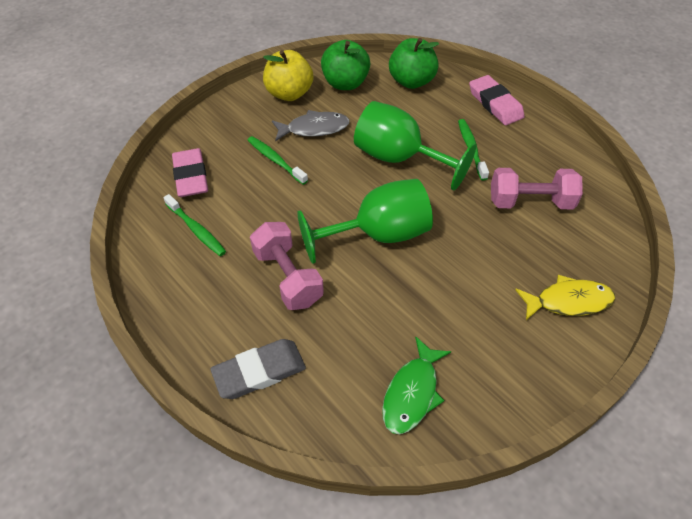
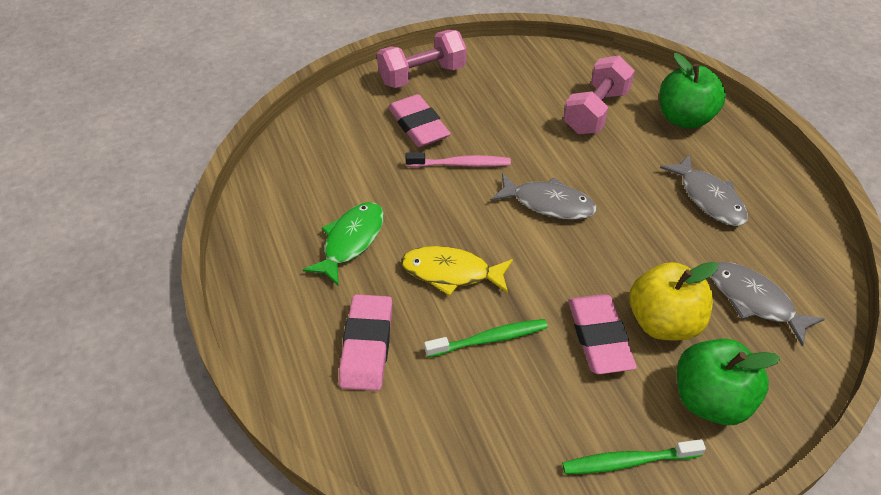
green goblet: 2 -> 0
green toothbrush: 3 -> 2
grey eraser: 1 -> 0
grey fish: 1 -> 3
pink eraser: 2 -> 3
pink toothbrush: 0 -> 1

